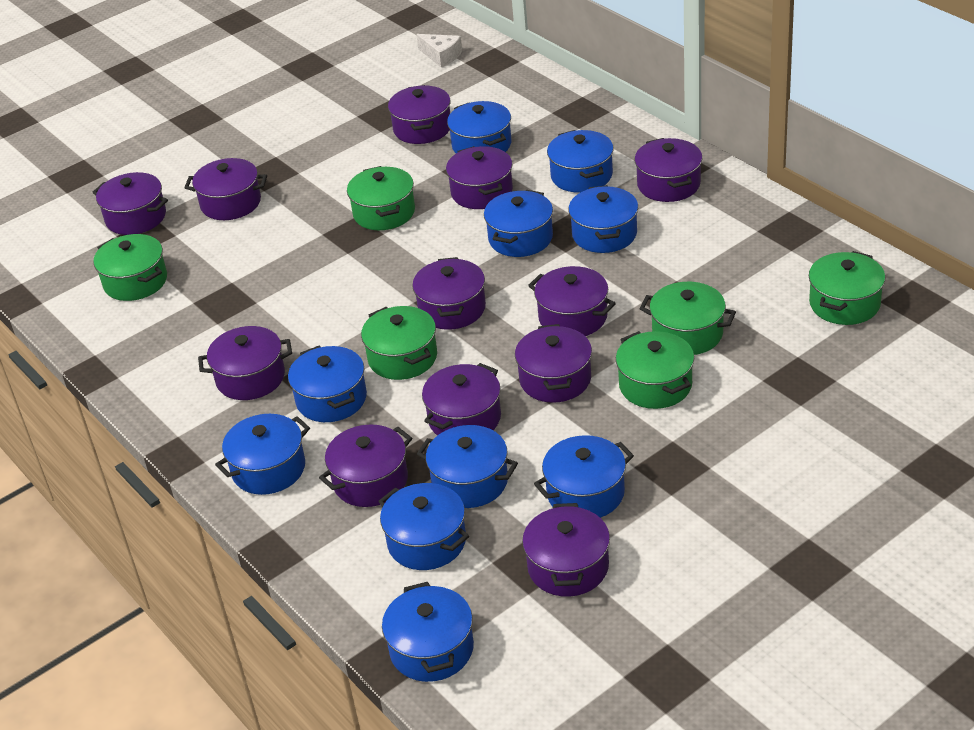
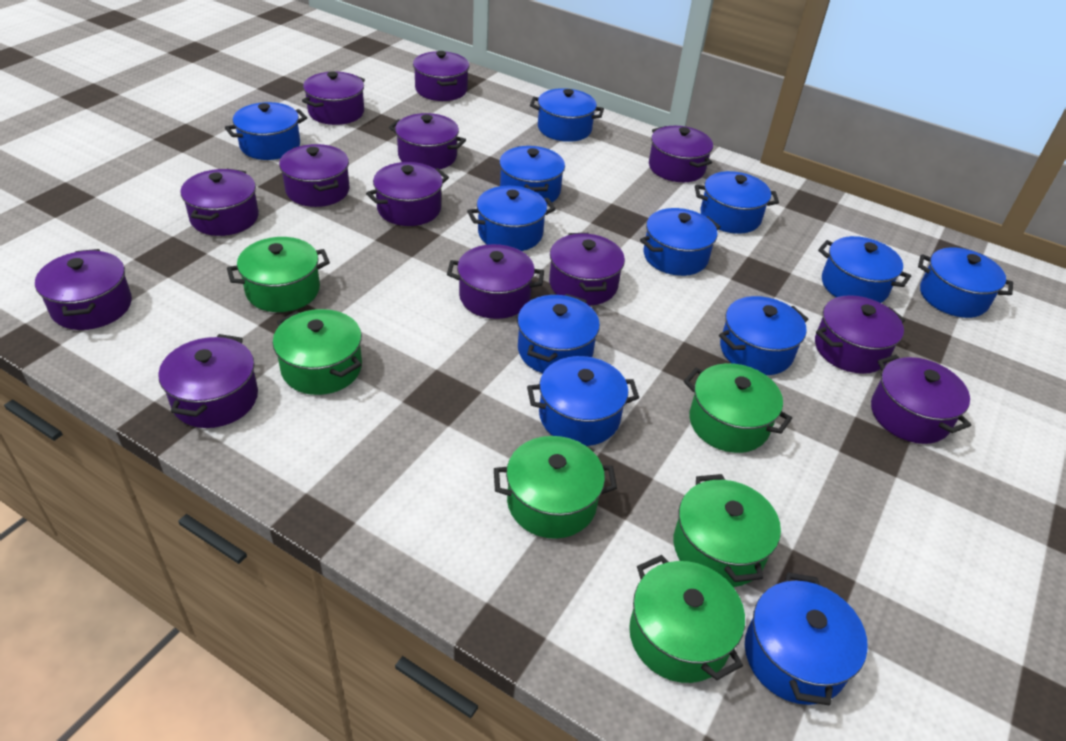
blue pot: 10 -> 12
purple pot: 12 -> 13
white cheese: 1 -> 0

